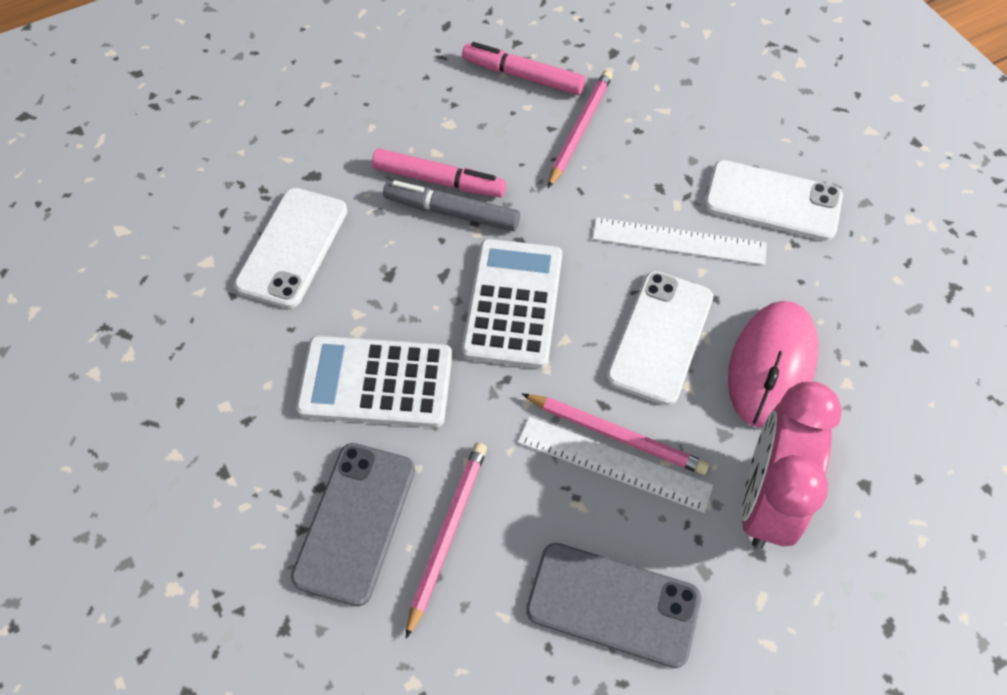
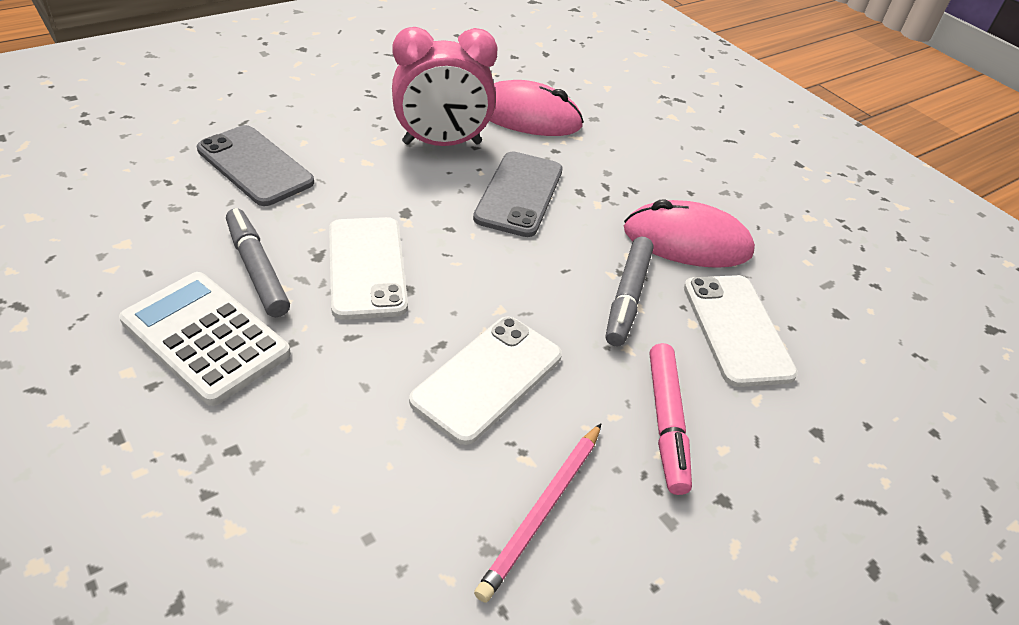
grey marker: 1 -> 2
pink marker: 2 -> 1
pink mouse: 1 -> 2
pink pencil: 3 -> 1
white calculator: 2 -> 1
white ruler: 2 -> 0

